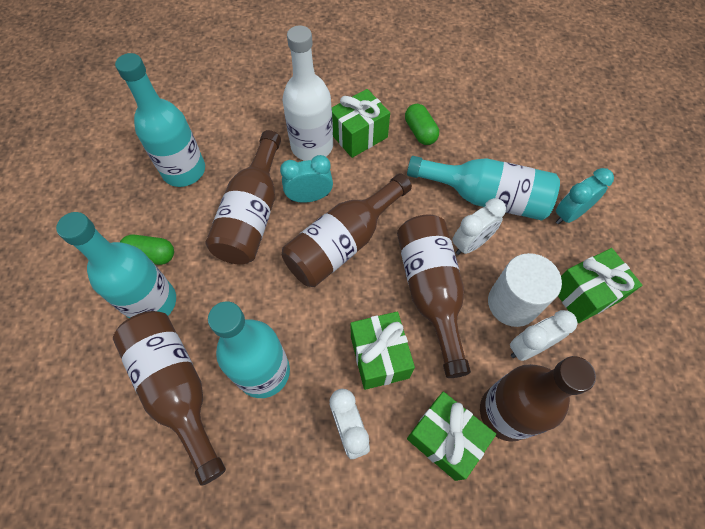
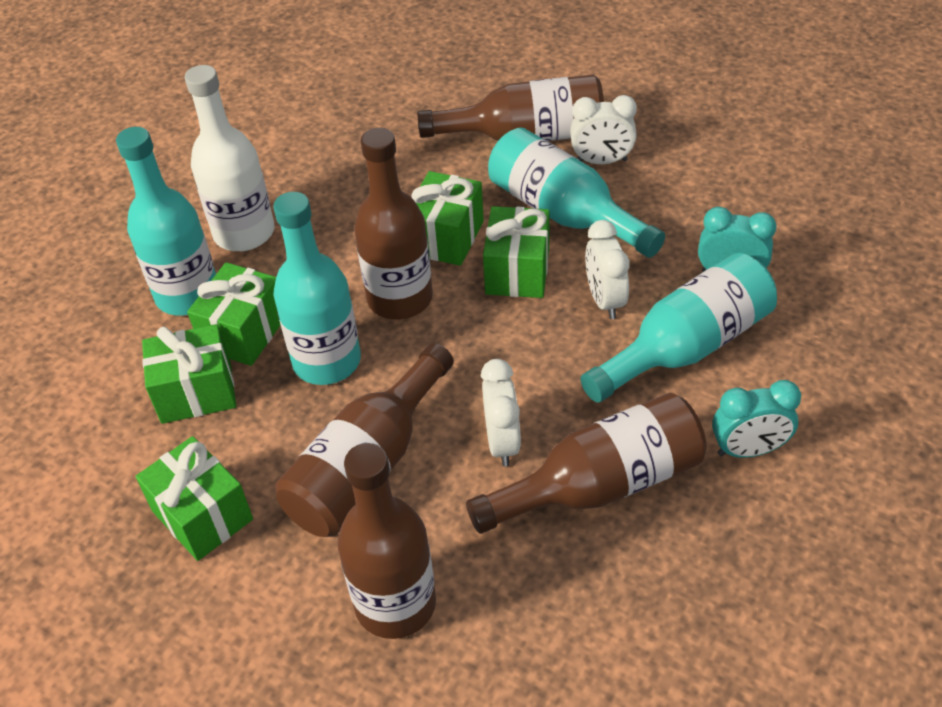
green capsule: 2 -> 0
green gift: 4 -> 5
white cylinder: 1 -> 0

